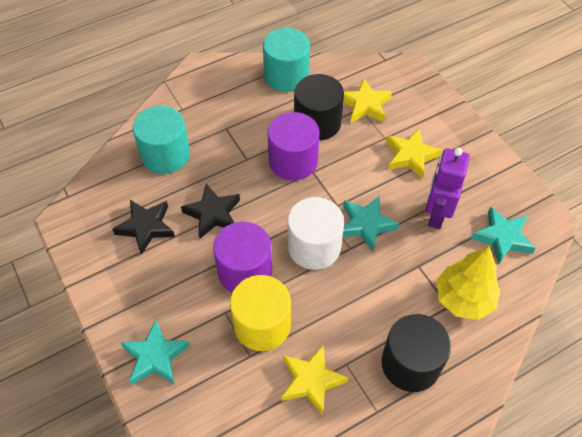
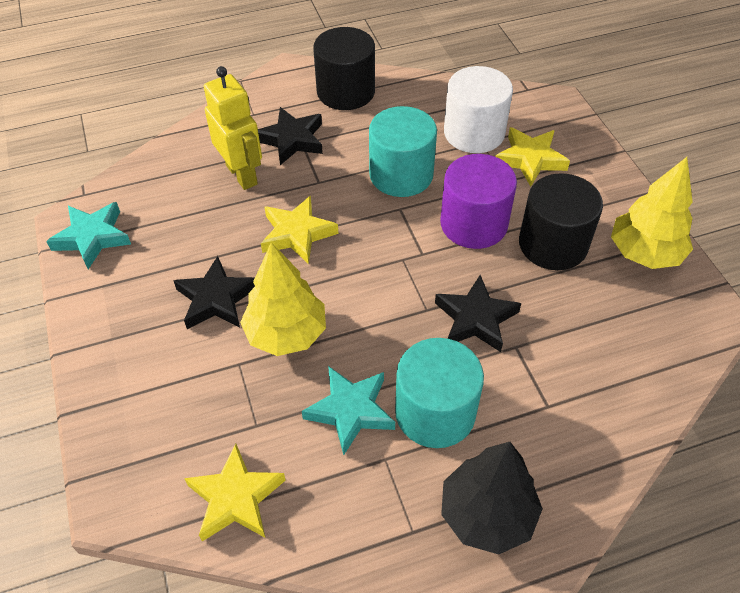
black star: 2 -> 3
black tree: 0 -> 1
purple cylinder: 2 -> 1
purple robot: 1 -> 0
turquoise star: 3 -> 2
yellow cylinder: 1 -> 0
yellow robot: 0 -> 1
yellow tree: 1 -> 2

